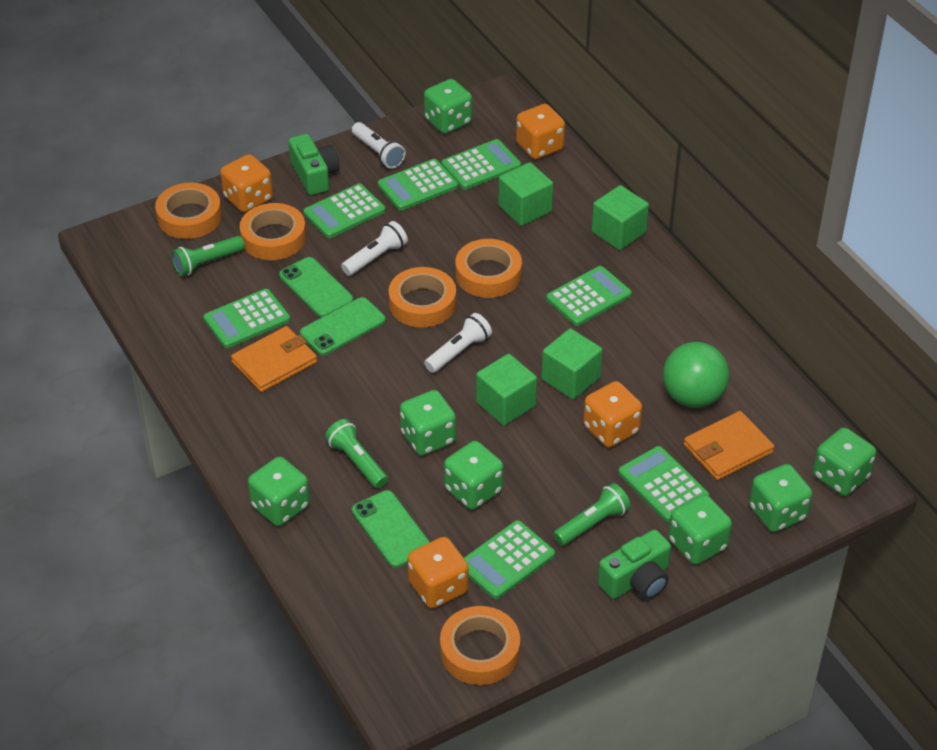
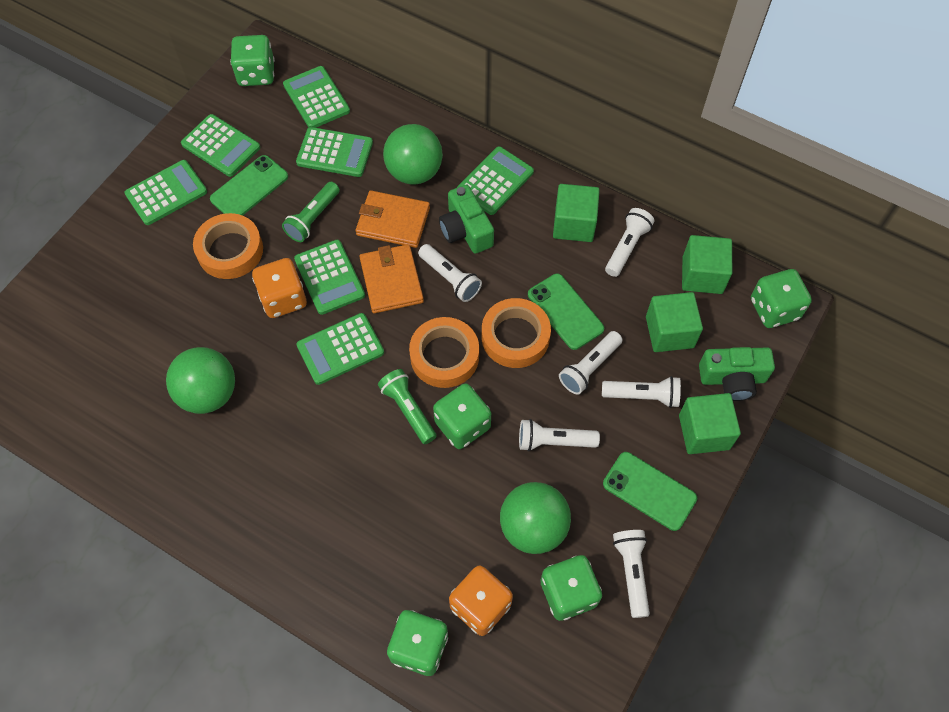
green ball: 1 -> 3
green dice: 7 -> 5
green flashlight: 3 -> 2
orange dice: 4 -> 2
orange tape: 5 -> 3
white flashlight: 3 -> 6

